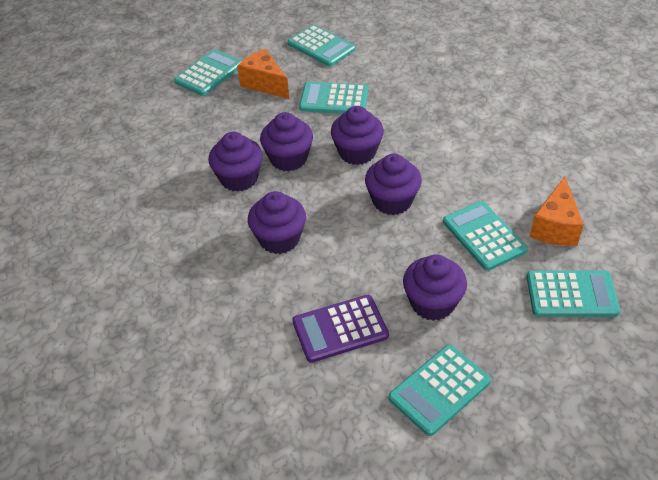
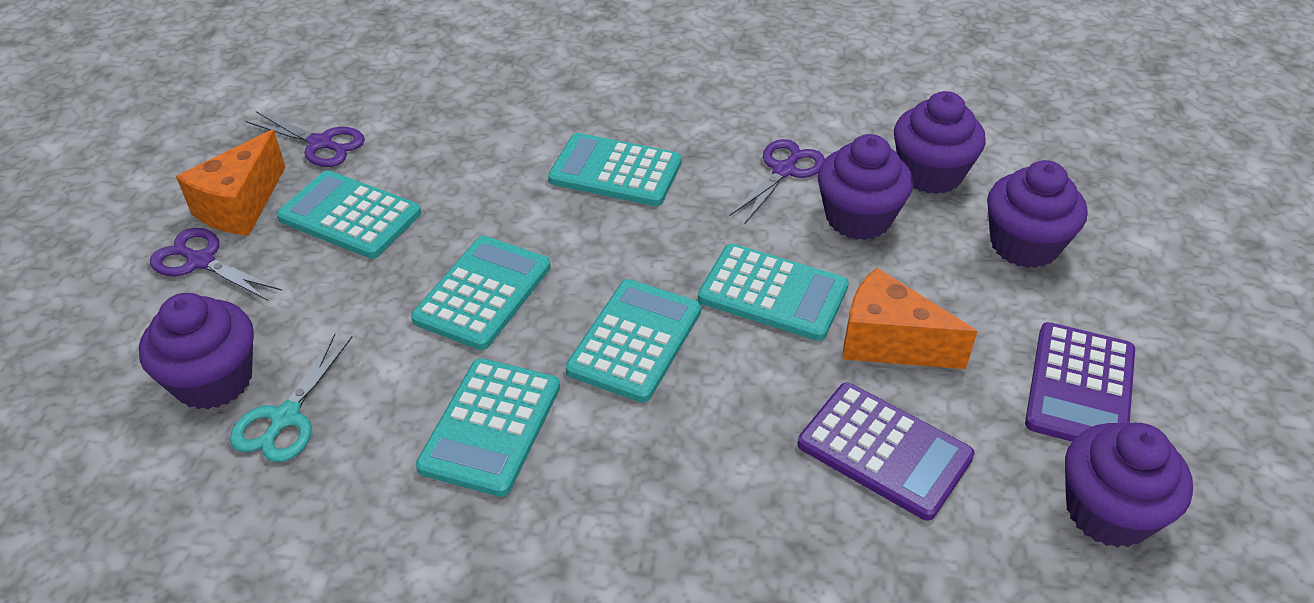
purple calculator: 1 -> 2
purple cupcake: 6 -> 5
purple scissors: 0 -> 3
turquoise scissors: 0 -> 1

